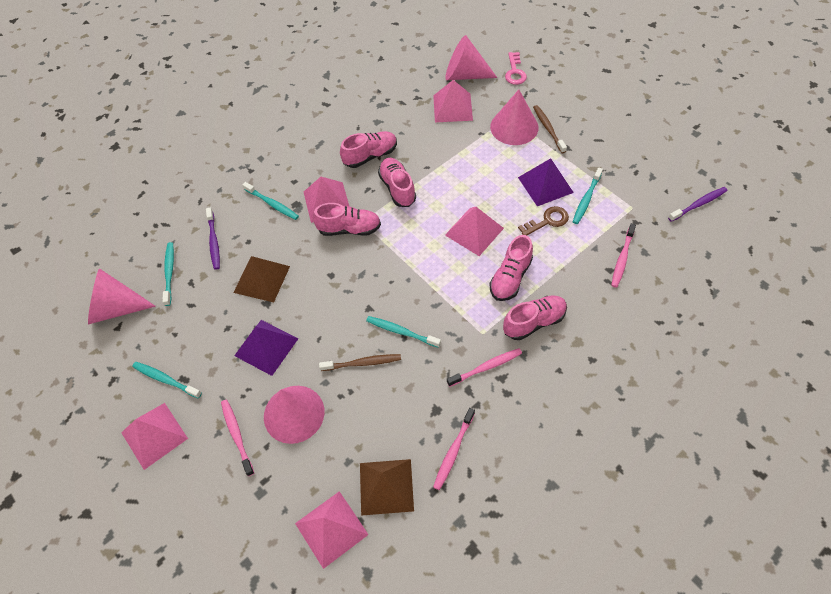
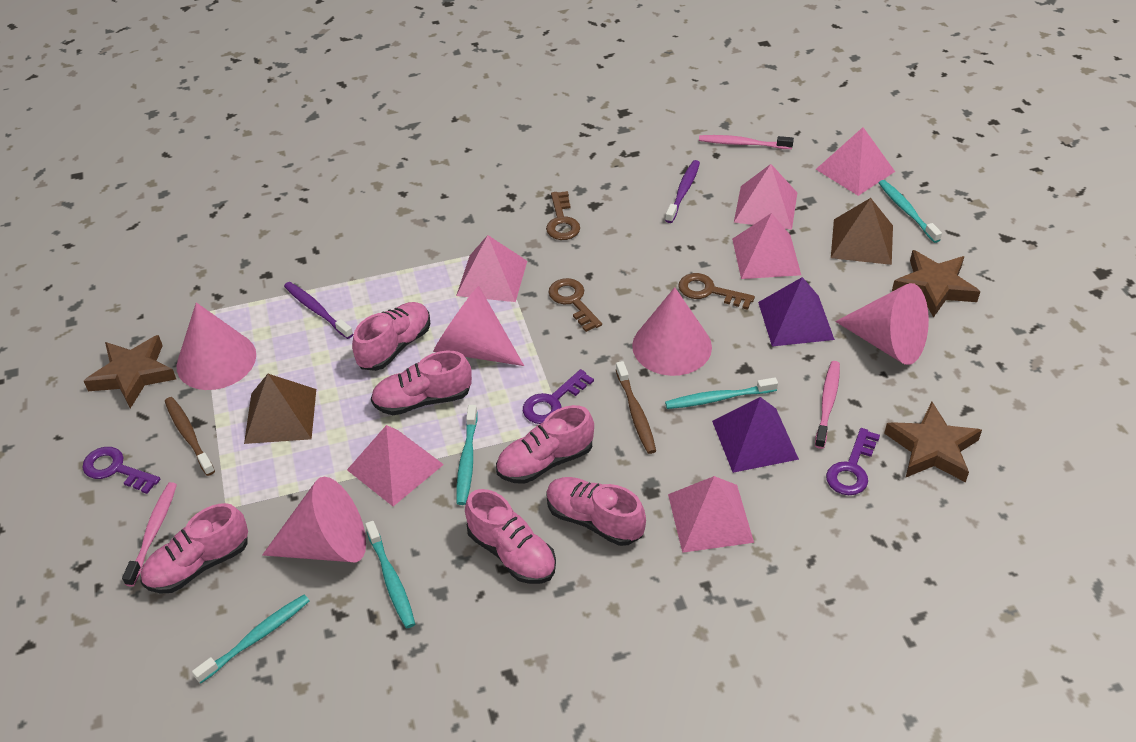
brown key: 1 -> 3
brown star: 0 -> 3
pink cone: 4 -> 5
pink key: 1 -> 0
pink pyramid: 5 -> 6
pink shoe: 5 -> 6
pink toothbrush: 4 -> 3
purple key: 0 -> 3

